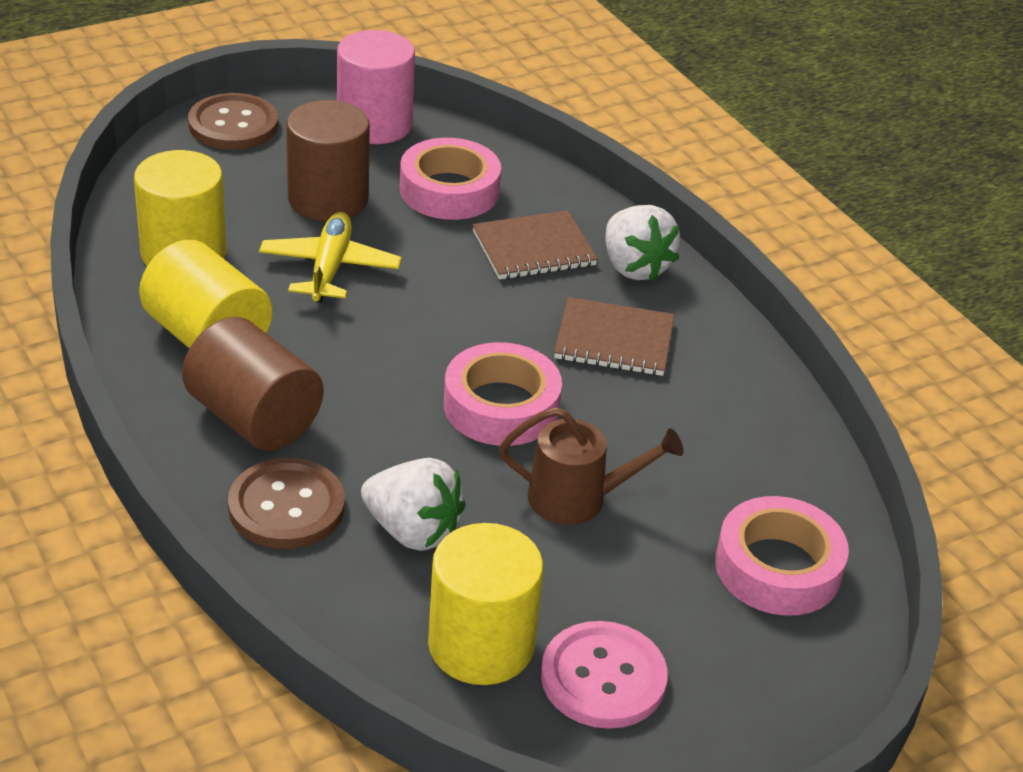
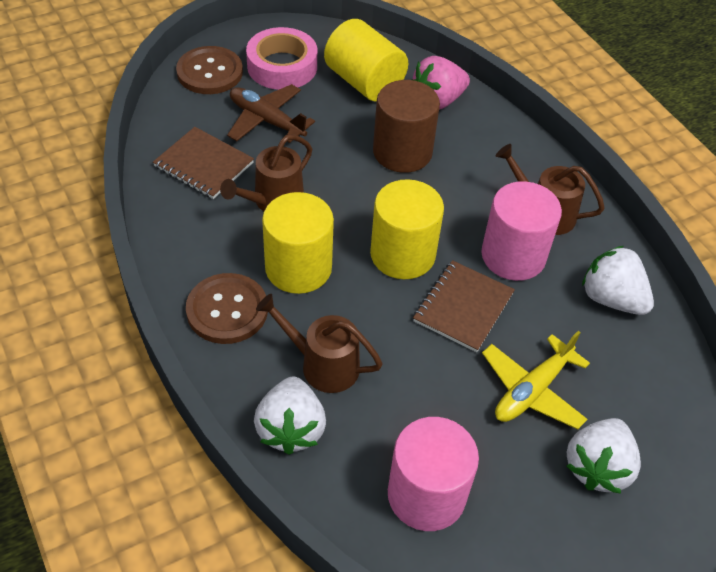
brown cylinder: 2 -> 1
brown plane: 0 -> 1
brown watering can: 1 -> 3
pink button: 1 -> 0
pink cylinder: 1 -> 2
pink strawberry: 0 -> 1
pink tape: 3 -> 1
white strawberry: 2 -> 3

